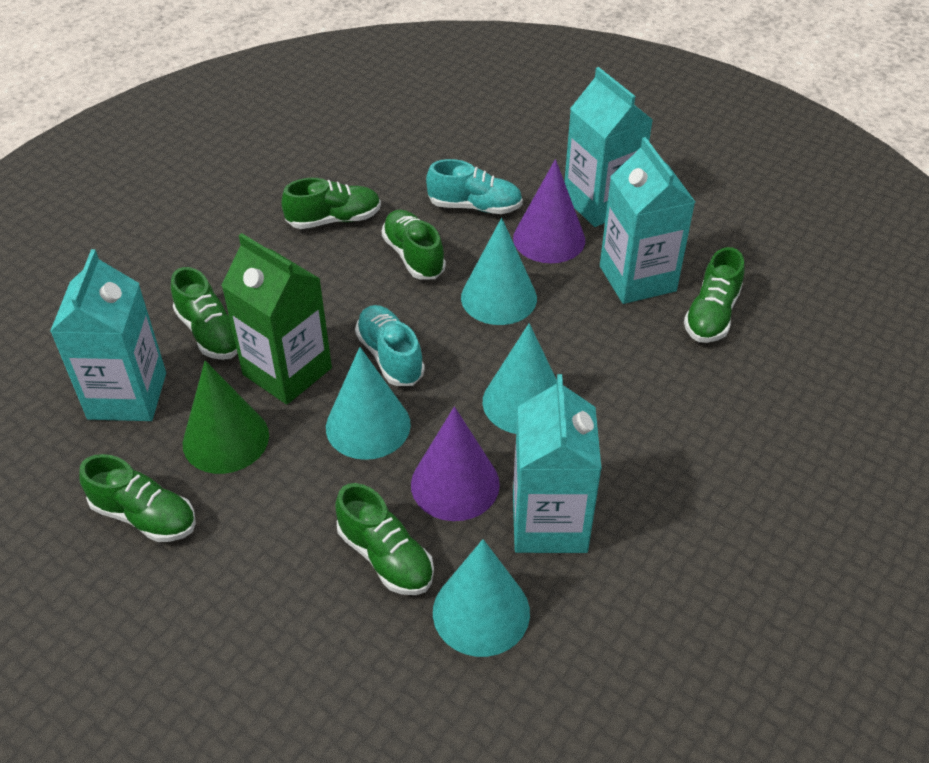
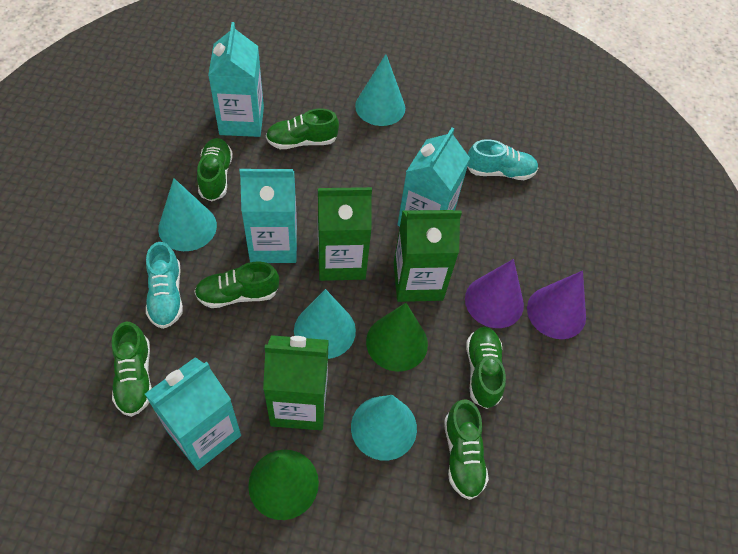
green carton: 1 -> 3
green cone: 1 -> 2

